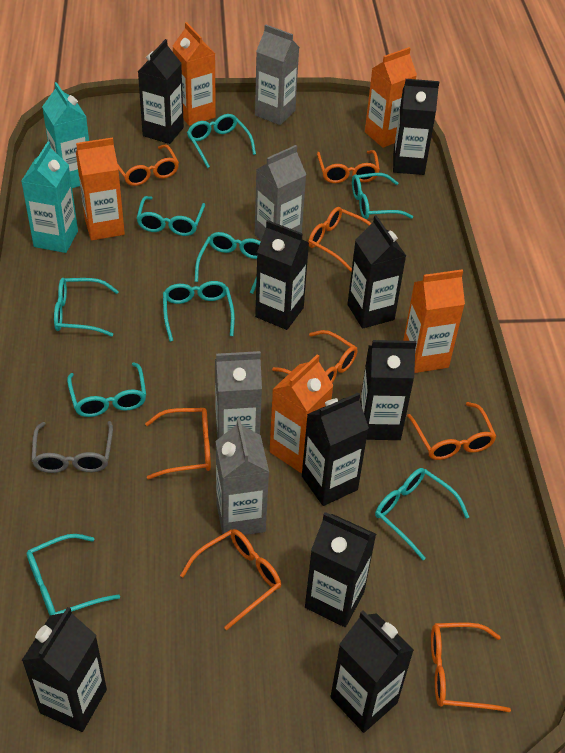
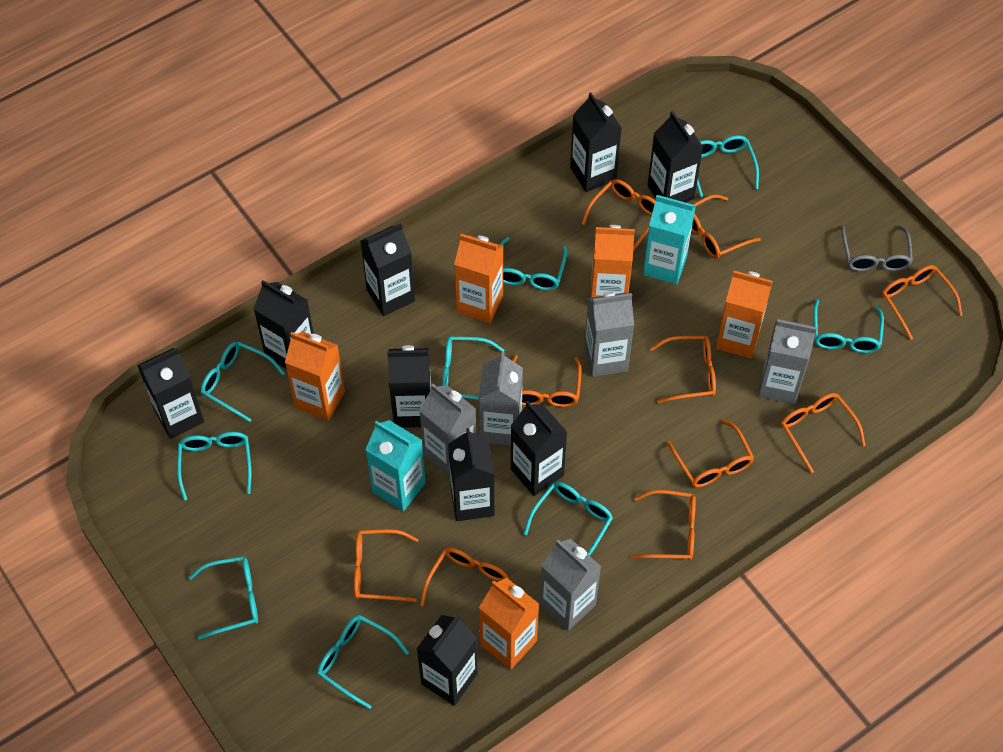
grey carton: 4 -> 5
orange glasses: 8 -> 10

